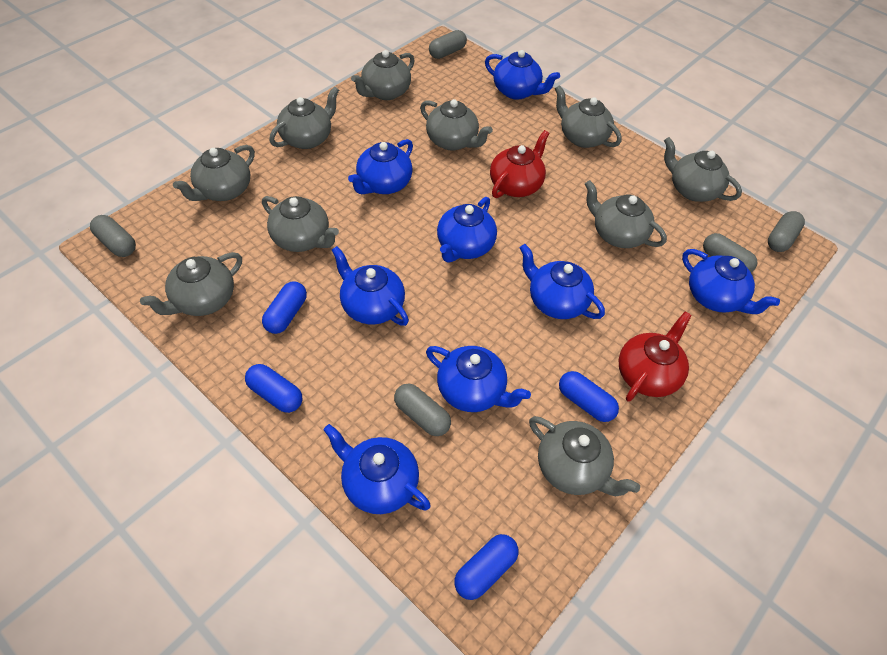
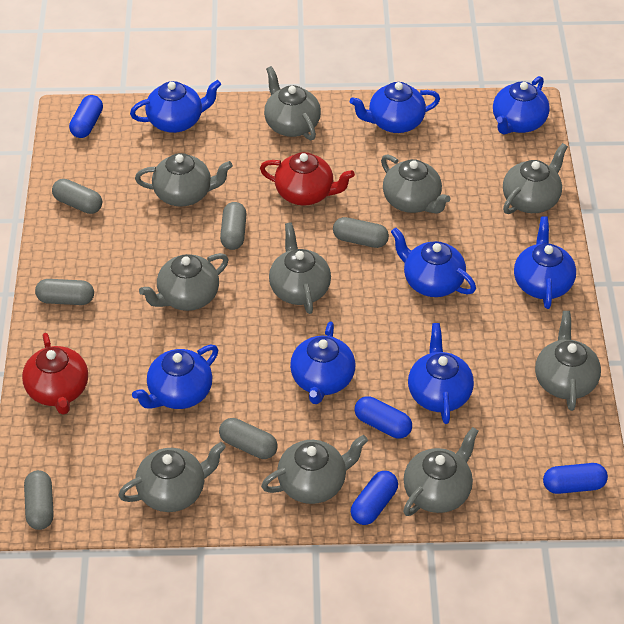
grey capsule: 5 -> 6

